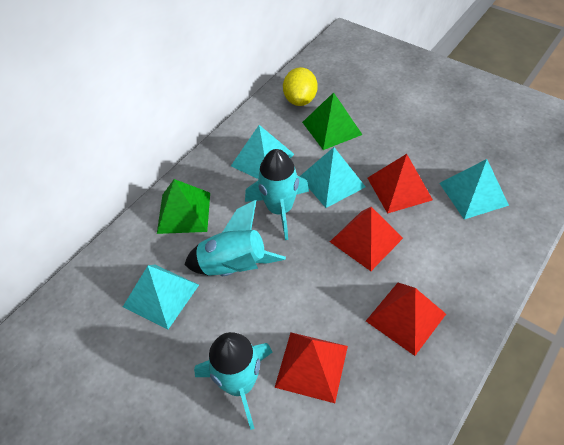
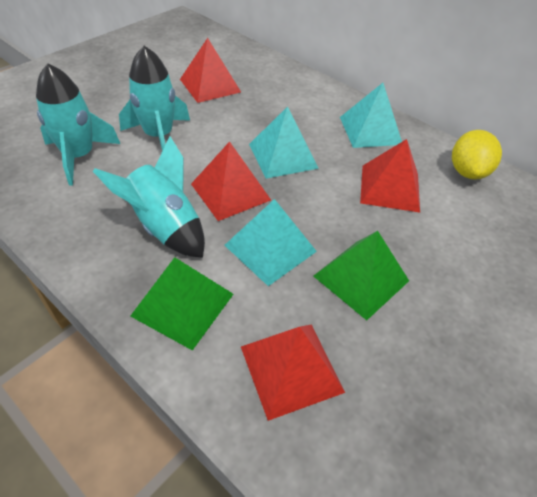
turquoise pyramid: 4 -> 3

